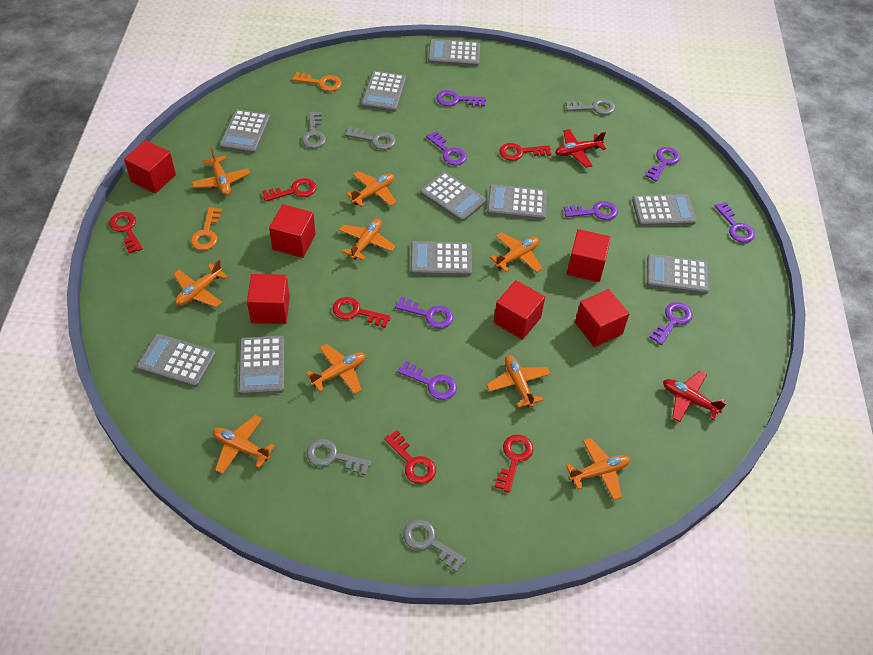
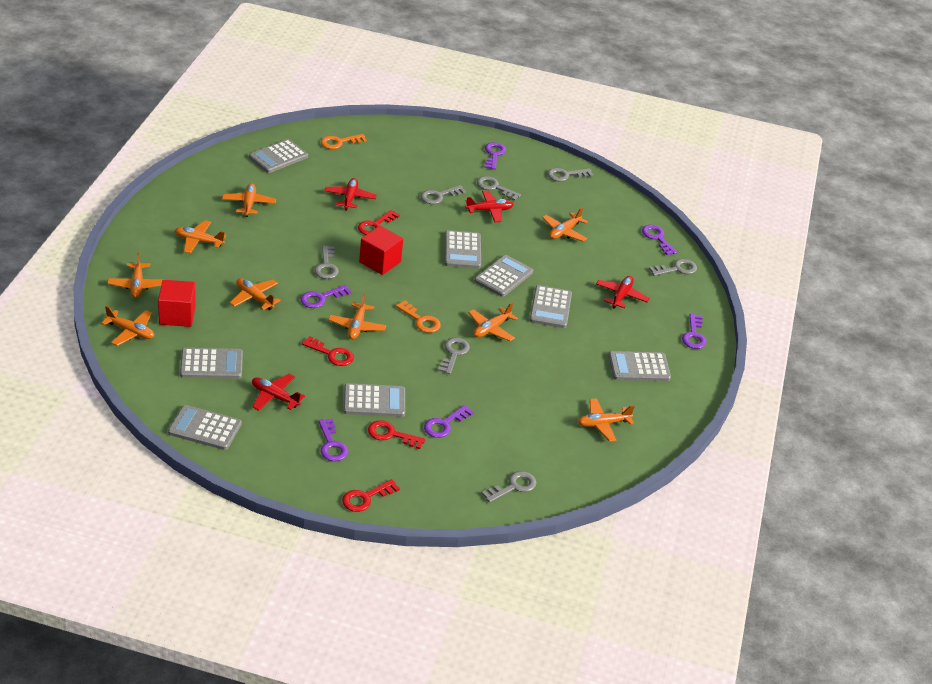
grey calculator: 10 -> 8
grey key: 5 -> 7
purple key: 8 -> 6
red cube: 6 -> 2
red key: 6 -> 4
red plane: 2 -> 4

